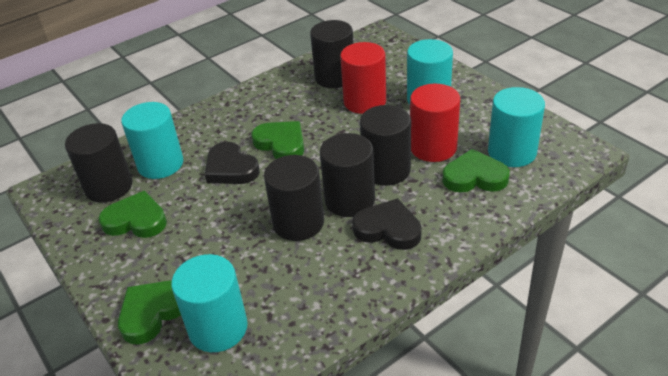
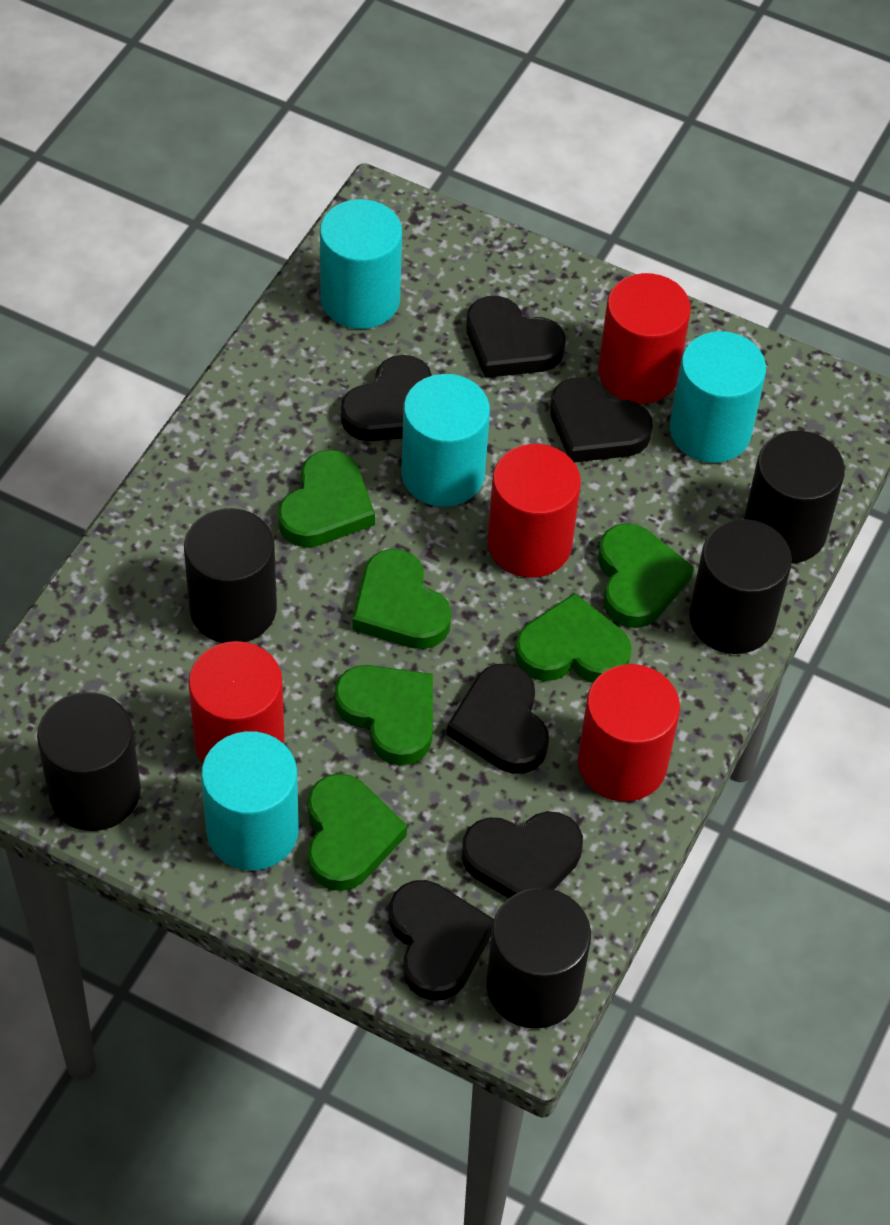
black heart: 2 -> 6
green heart: 4 -> 6
red cylinder: 2 -> 4

